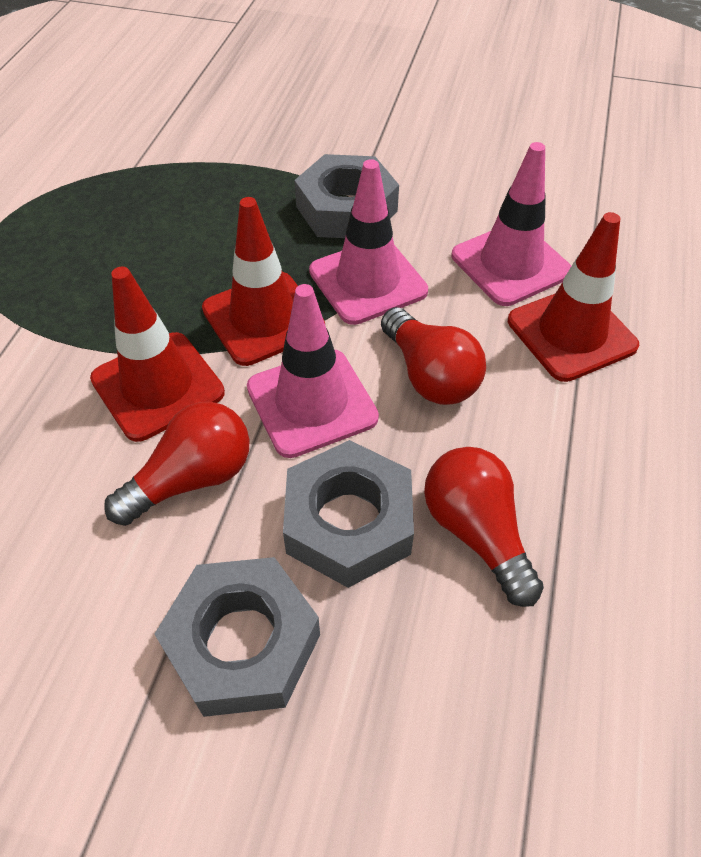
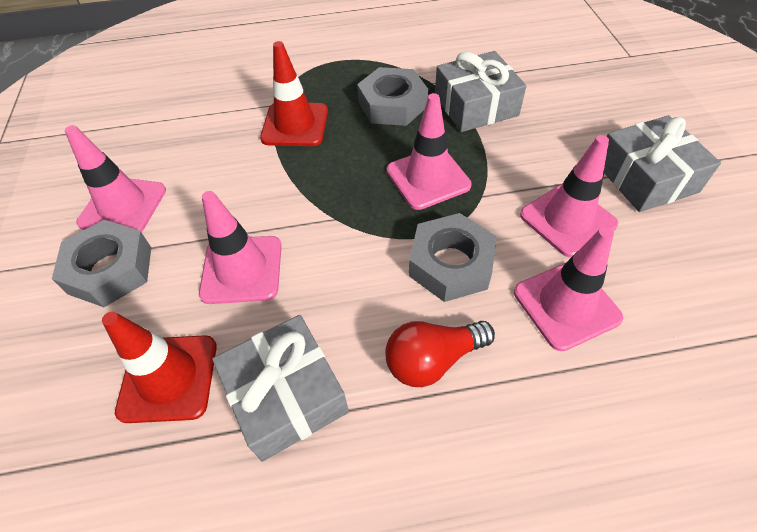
grey gift: 0 -> 3
pink traffic cone: 3 -> 5
red light bulb: 3 -> 1
red traffic cone: 3 -> 2

